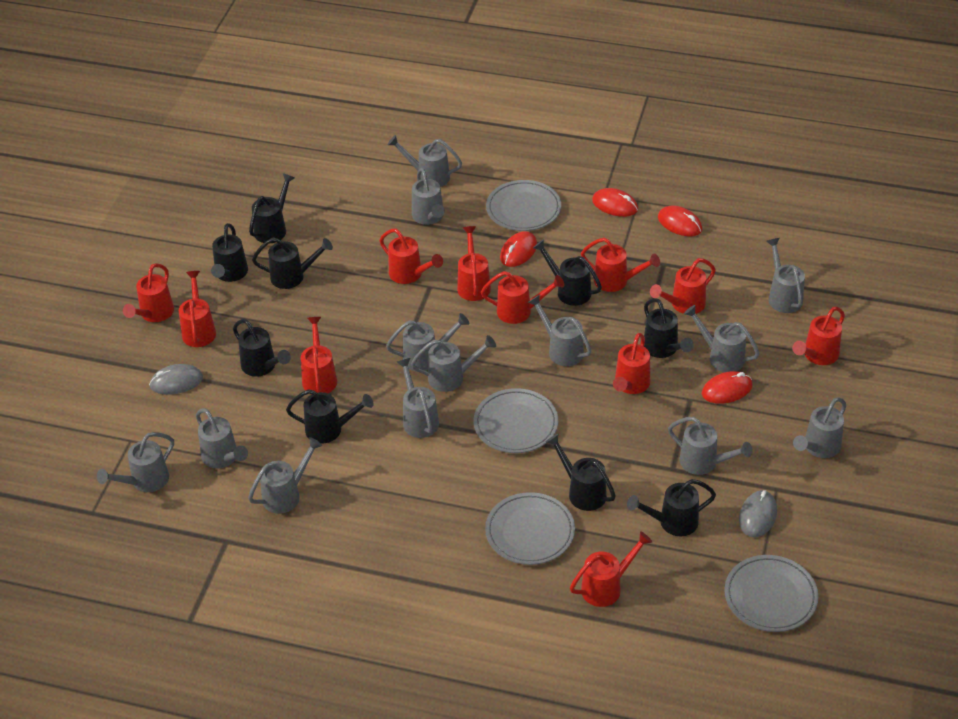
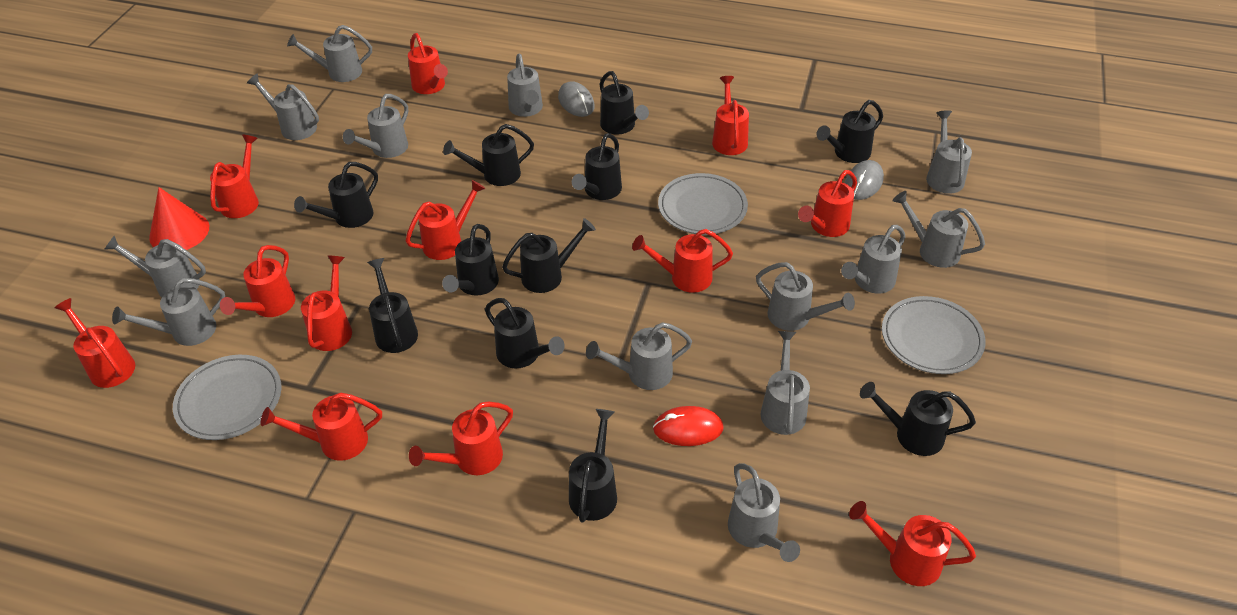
black watering can: 9 -> 11
grey plate: 4 -> 3
red cone: 0 -> 1
red mouse: 4 -> 1
red watering can: 11 -> 12

